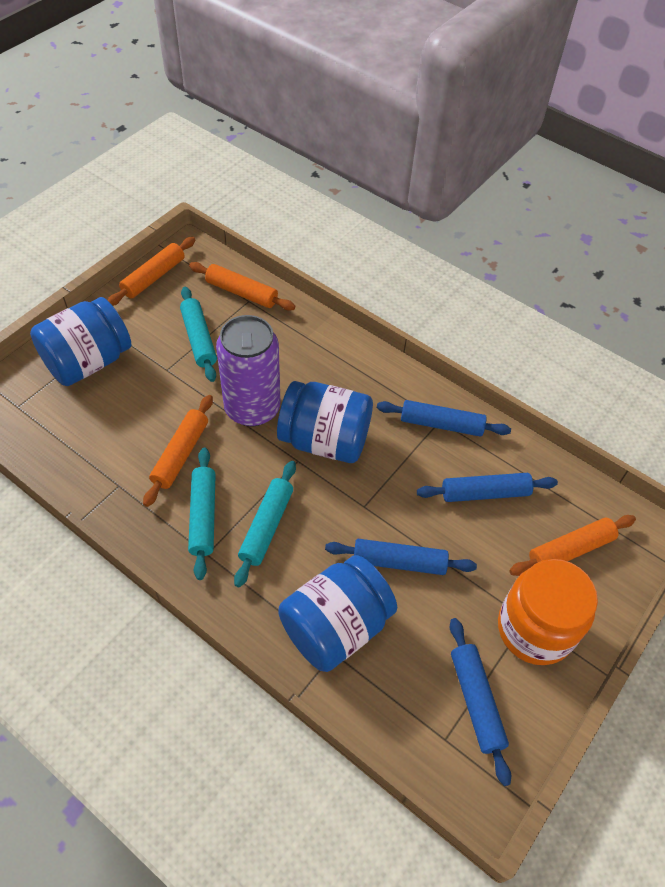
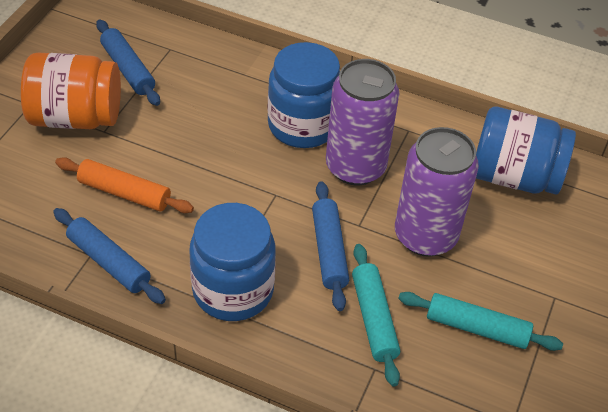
blue rolling pin: 4 -> 3
orange rolling pin: 4 -> 1
purple can: 1 -> 2
turquoise rolling pin: 3 -> 2

